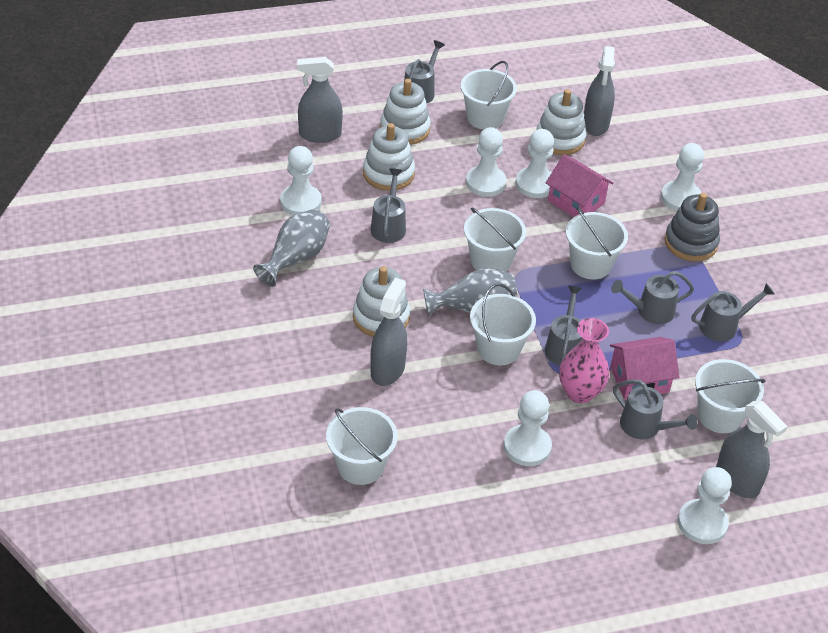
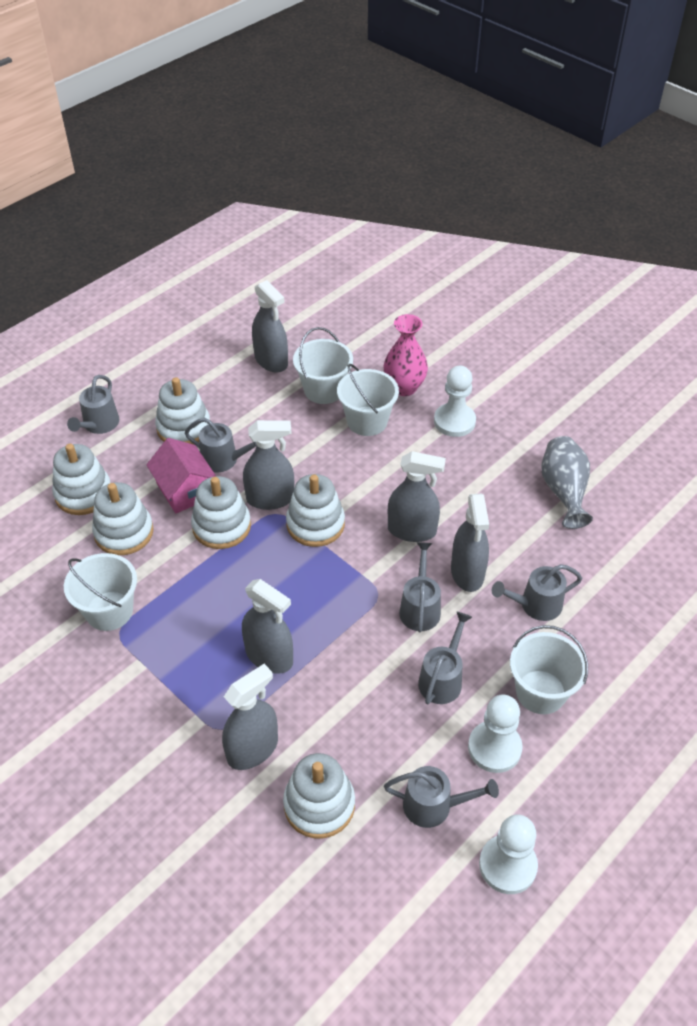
grey spray bottle: 4 -> 6
grey stacking toy: 1 -> 0
grey vase: 2 -> 1
pink house: 2 -> 1
white bucket: 6 -> 4
white pawn: 6 -> 3
white stacking toy: 4 -> 6

